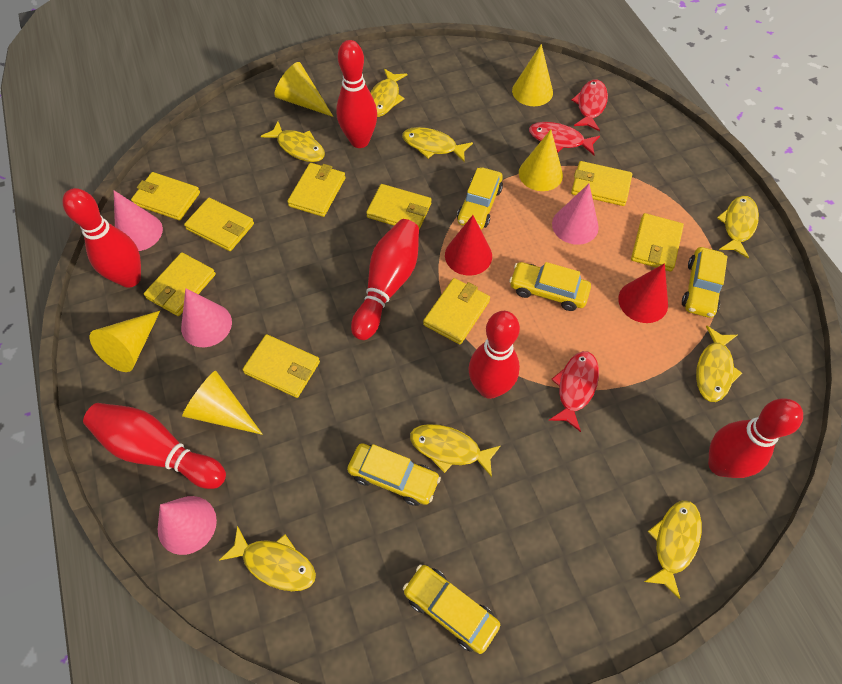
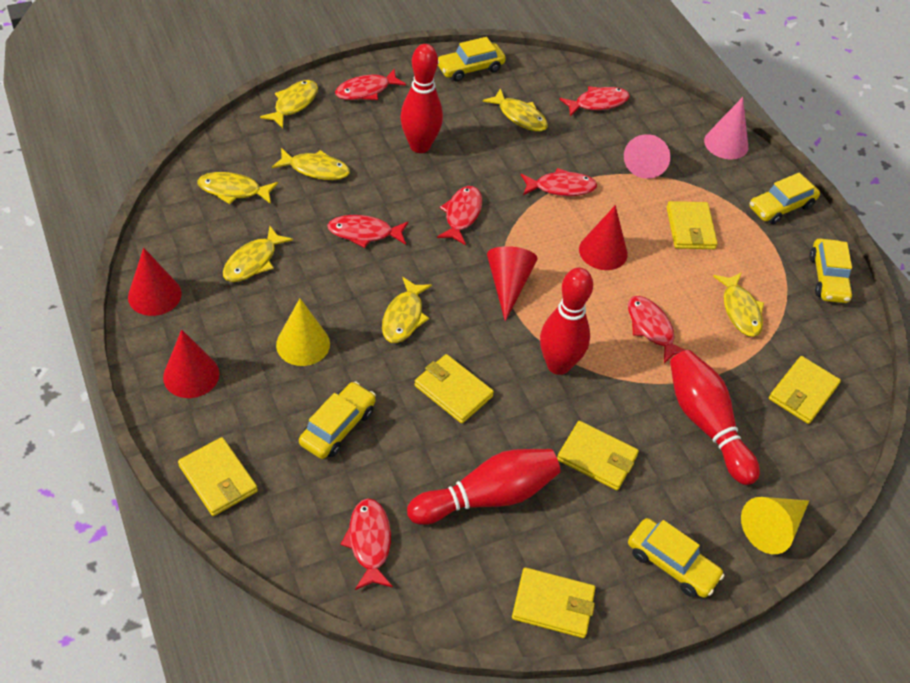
pink cone: 4 -> 2
red bowling pin: 6 -> 4
red cone: 2 -> 4
red fish: 3 -> 7
yellow cone: 5 -> 2
yellow fish: 8 -> 7
yellow wallet: 9 -> 6

